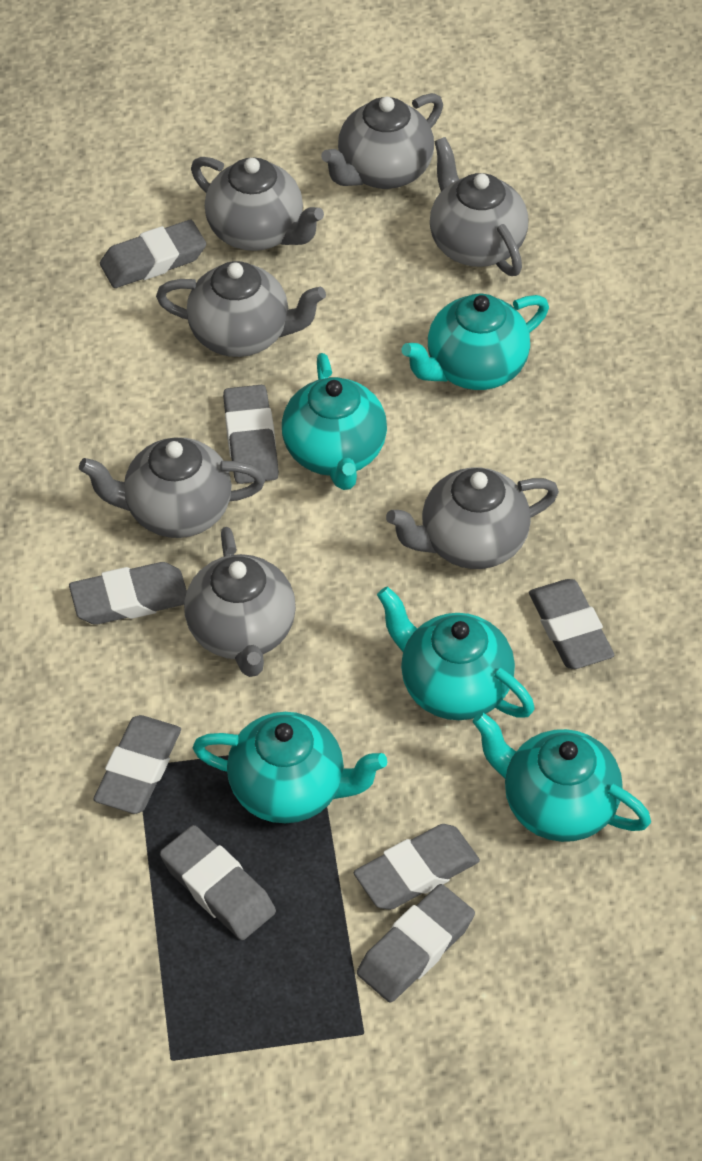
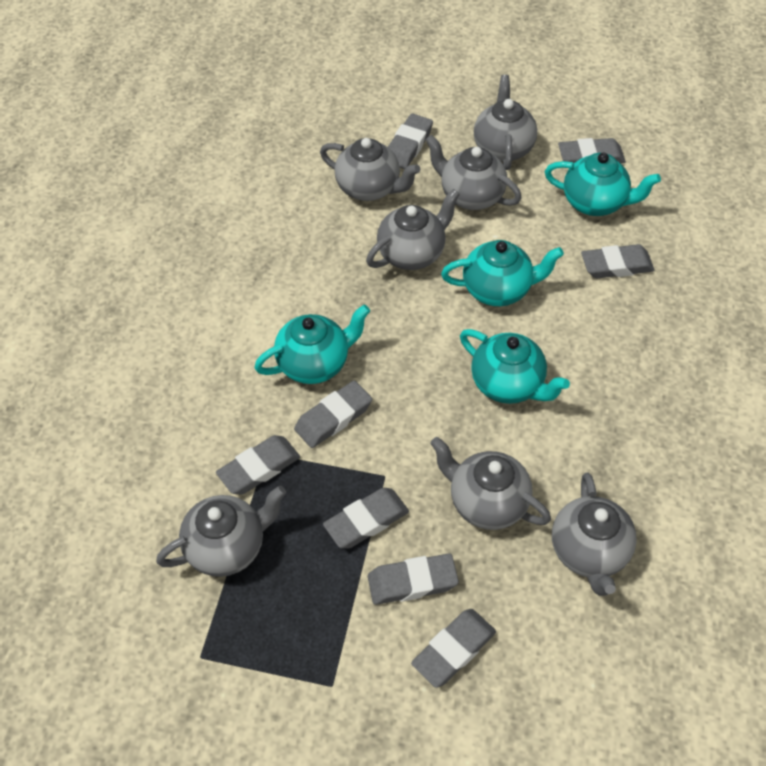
turquoise teapot: 5 -> 4

